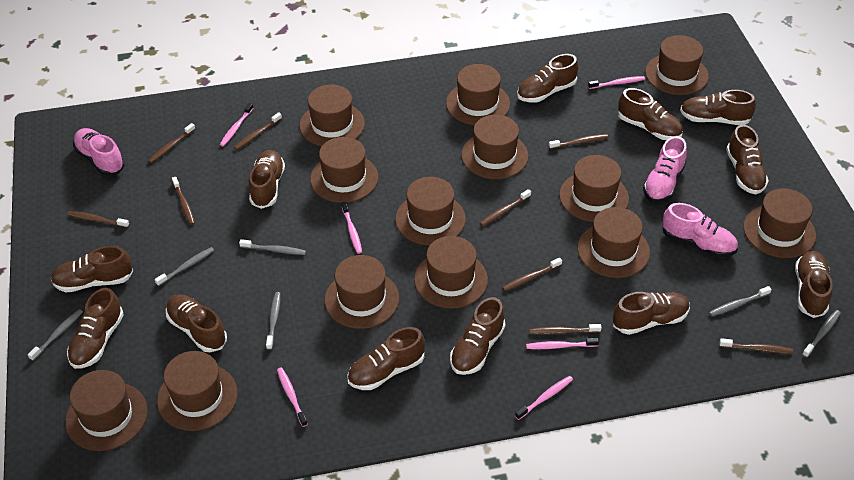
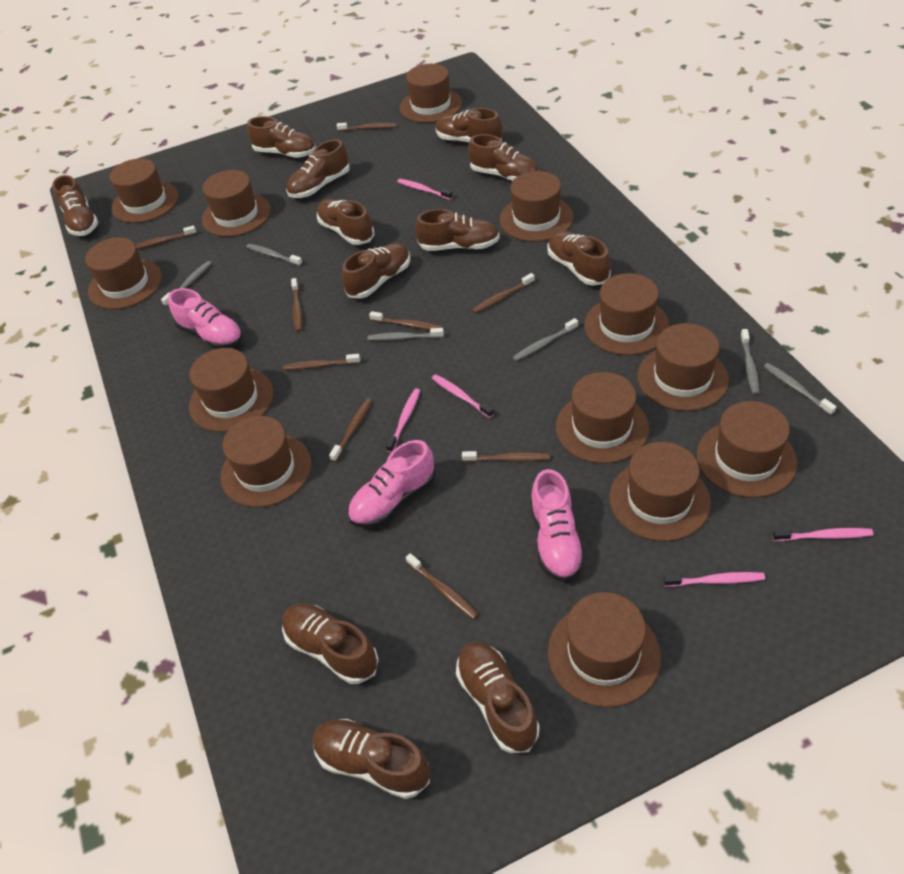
pink toothbrush: 6 -> 5

